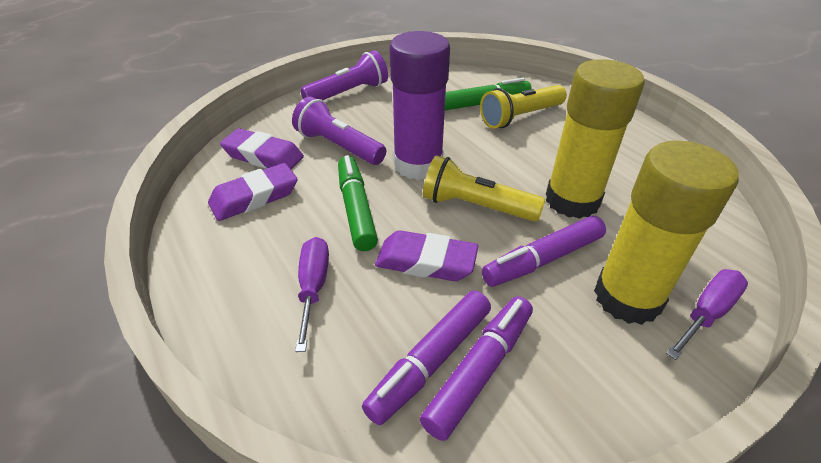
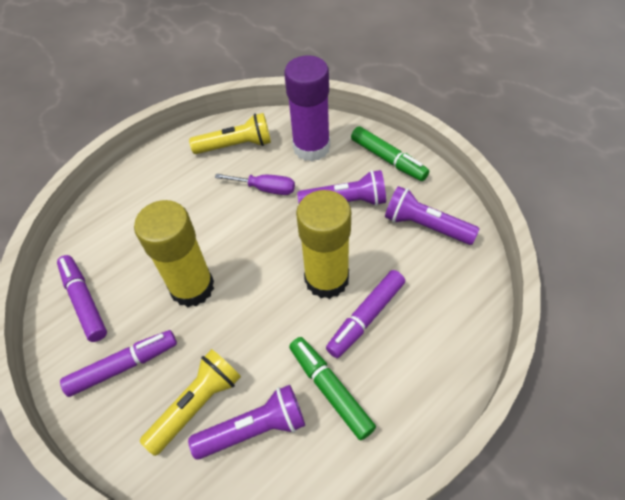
purple eraser: 3 -> 0
purple flashlight: 2 -> 3
purple screwdriver: 2 -> 1

